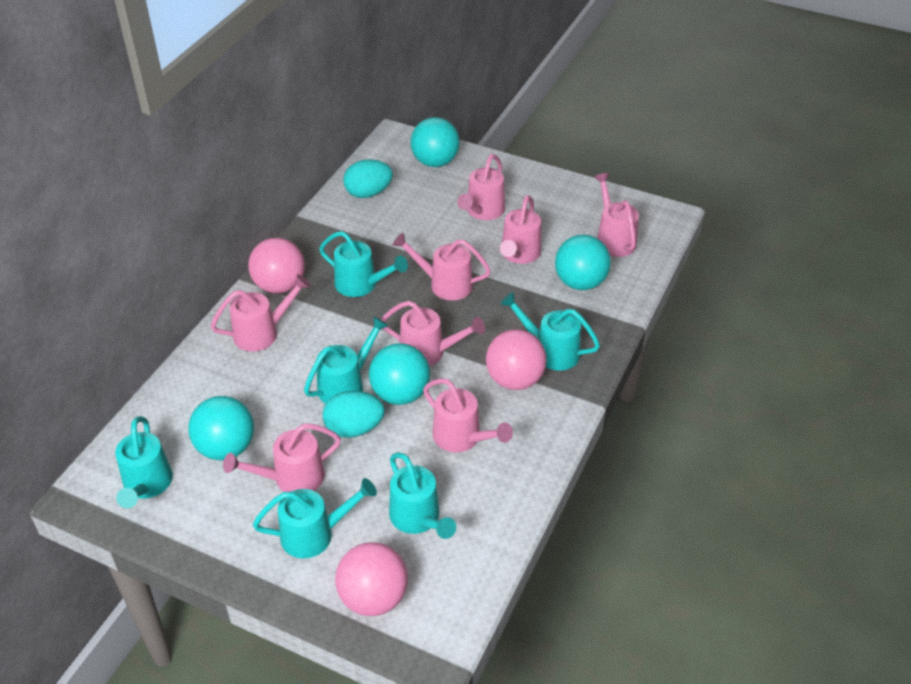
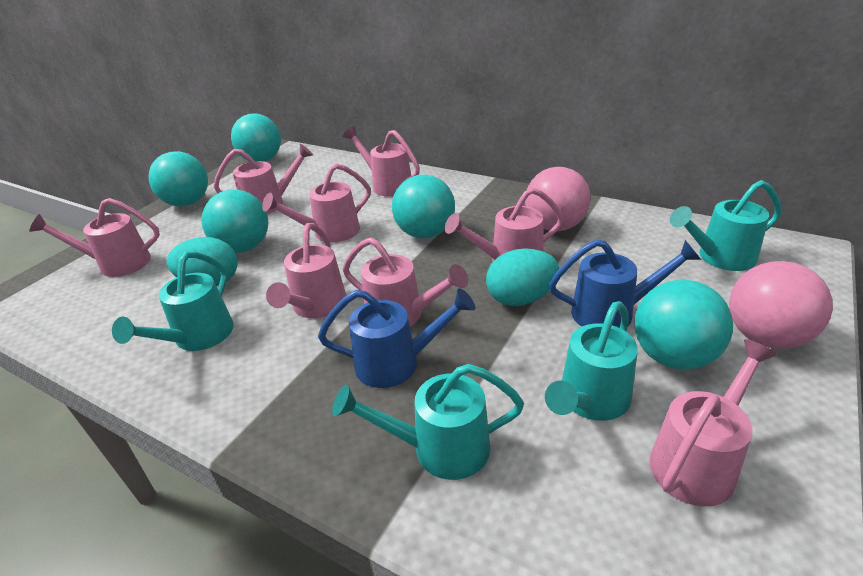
blue watering can: 0 -> 2
pink ball: 3 -> 2
turquoise ball: 4 -> 5
turquoise watering can: 6 -> 4

